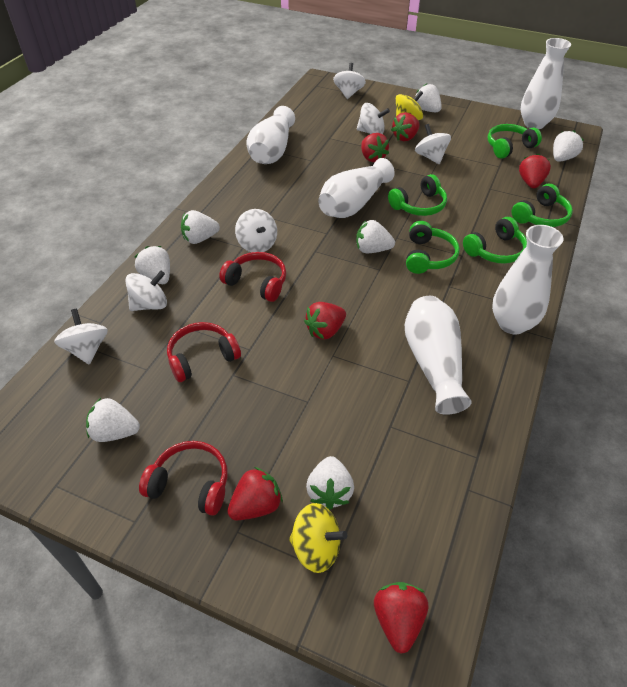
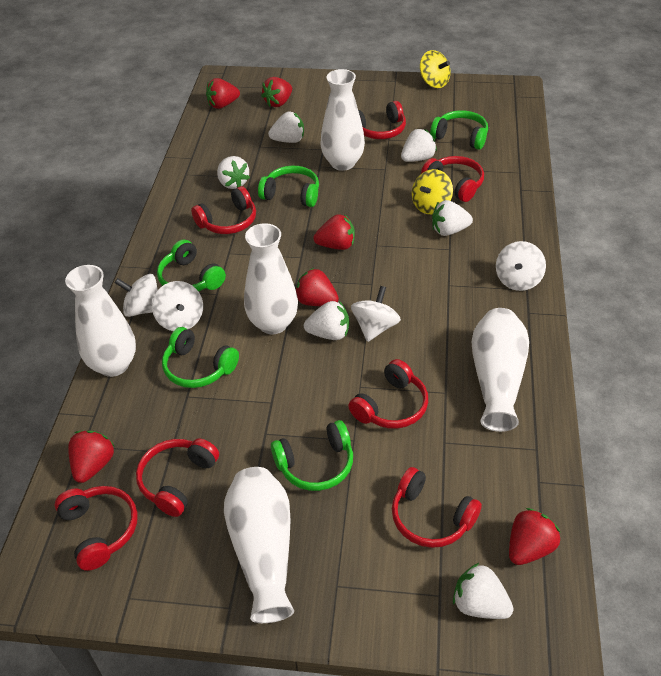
red headphones: 3 -> 7
white spinning top: 6 -> 4
white strawberry: 7 -> 6

